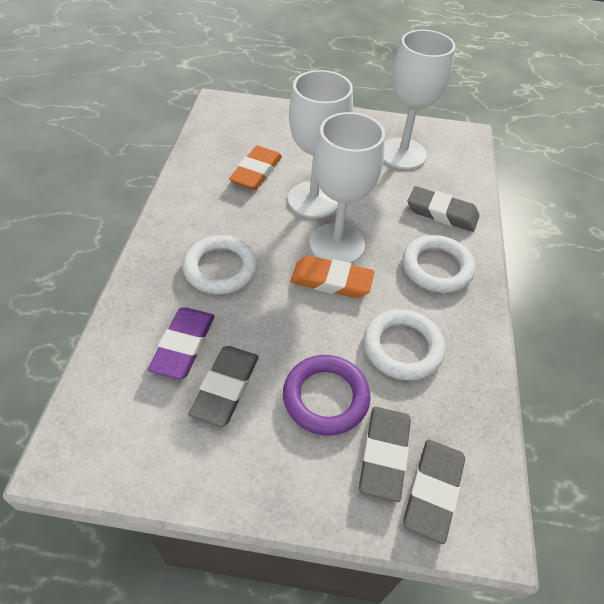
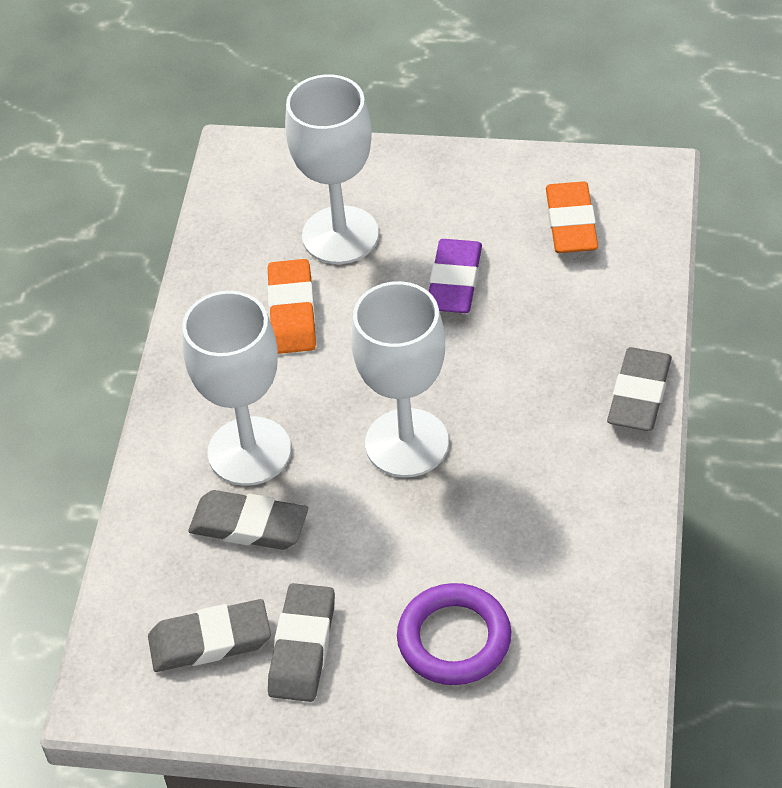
white ring: 3 -> 0

